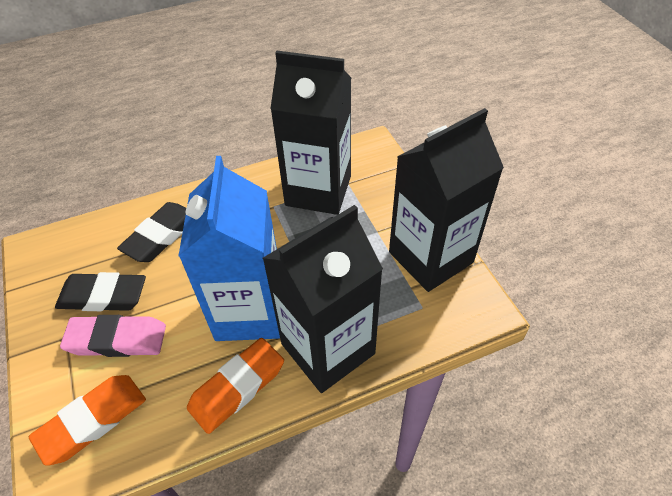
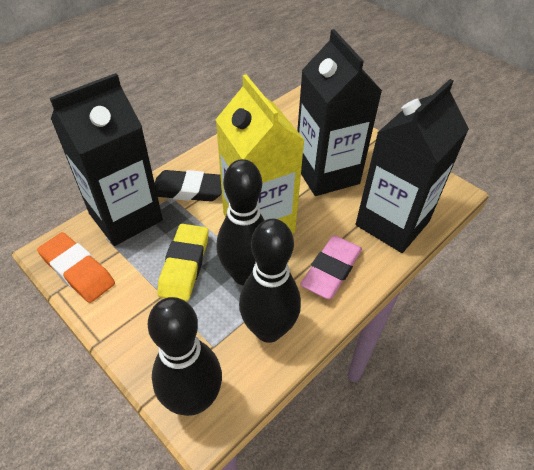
black bowling pin: 0 -> 3
black eraser: 2 -> 1
blue carton: 1 -> 0
orange eraser: 2 -> 1
yellow carton: 0 -> 1
yellow eraser: 0 -> 1

